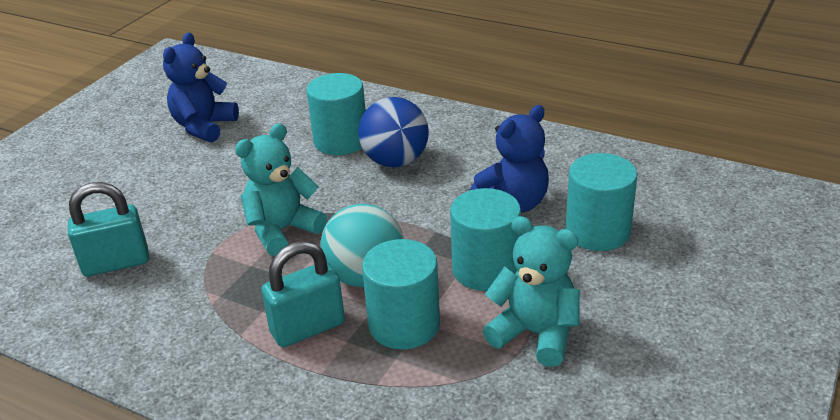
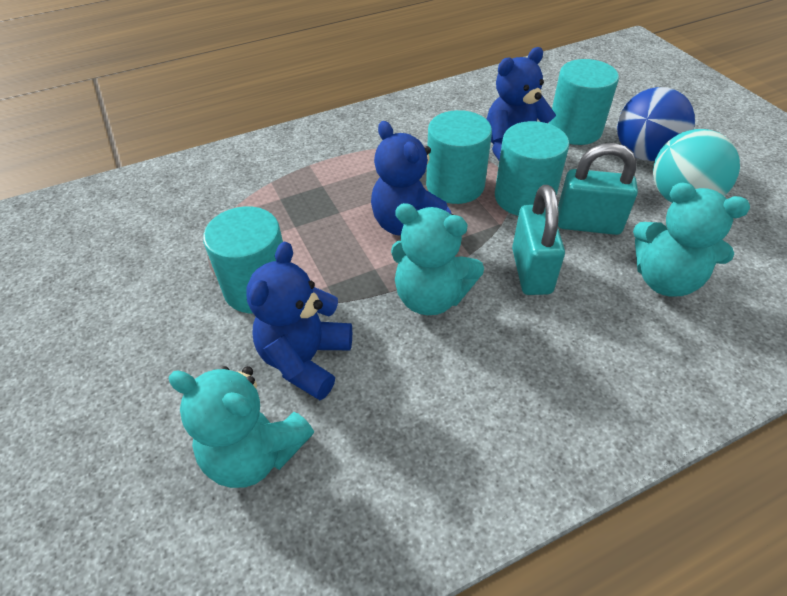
blue teddy bear: 2 -> 3
turquoise teddy bear: 2 -> 3

